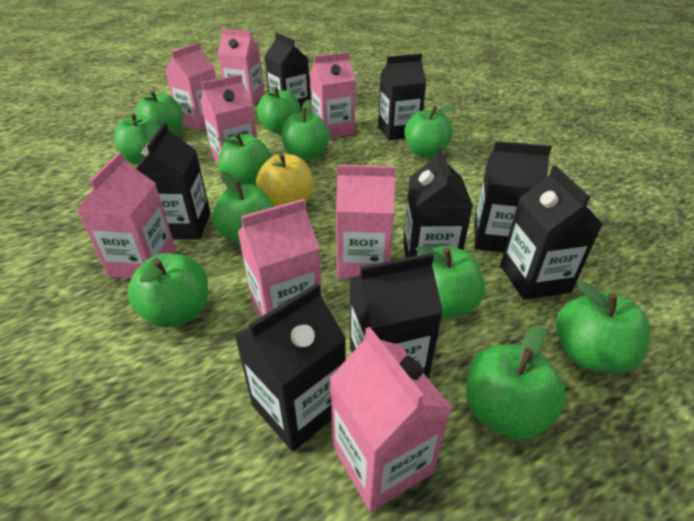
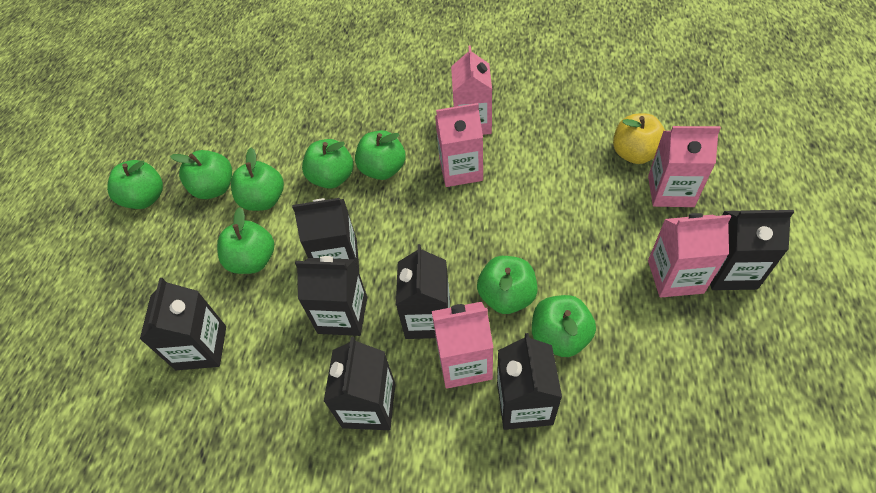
black carton: 8 -> 7
green apple: 11 -> 8
pink carton: 8 -> 5

